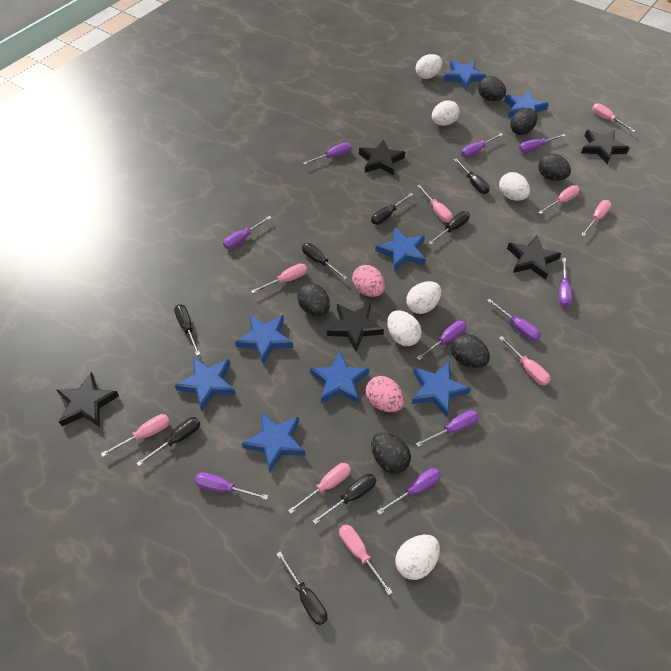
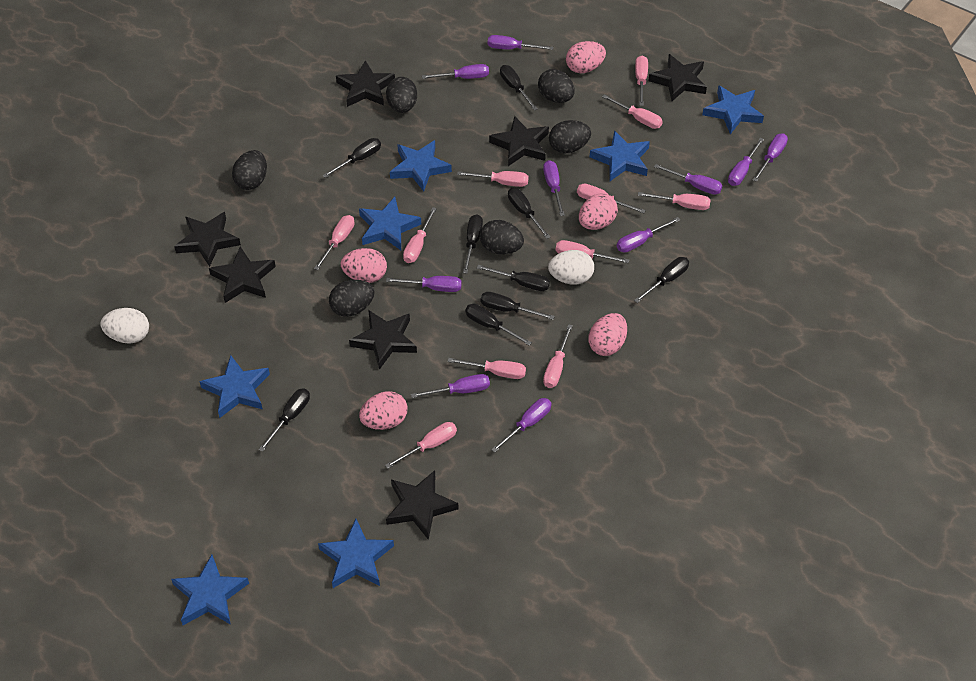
black screwdriver: 8 -> 9
black star: 5 -> 7
blue star: 8 -> 7
pink egg: 2 -> 5
pink screwdriver: 9 -> 11
white egg: 6 -> 2

